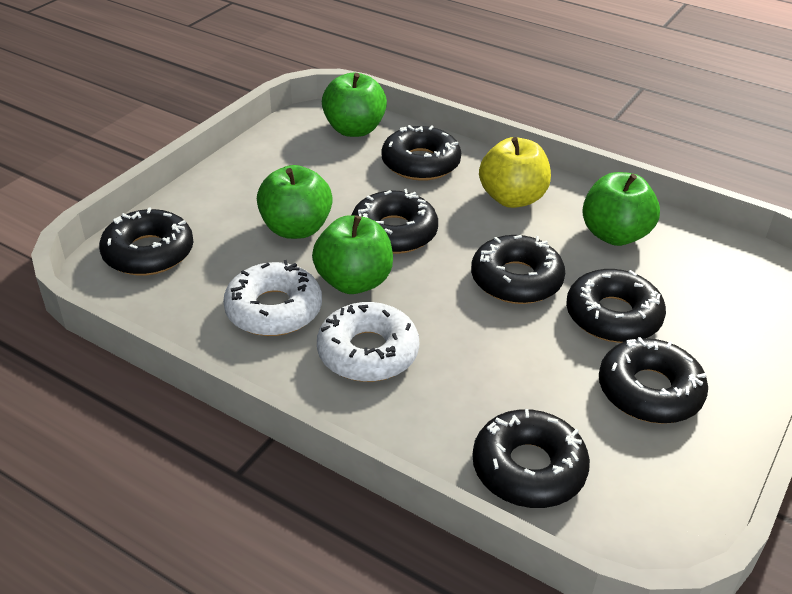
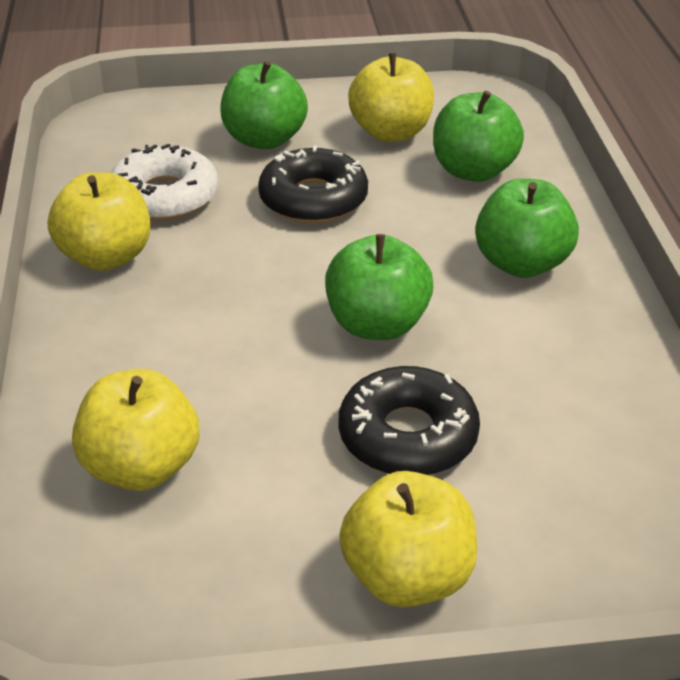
black donut: 7 -> 2
white donut: 2 -> 1
yellow apple: 1 -> 4

